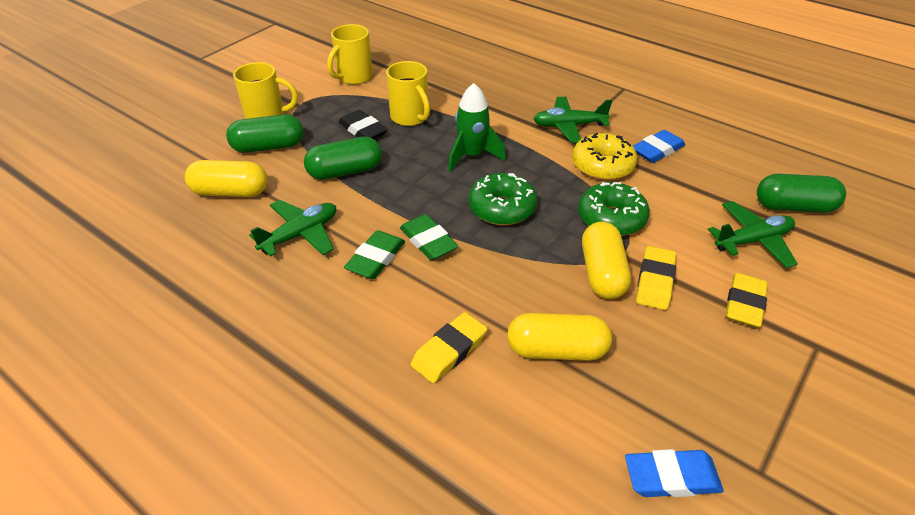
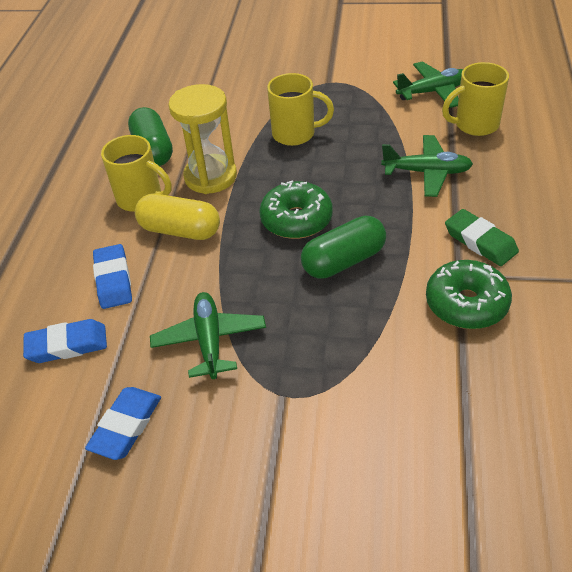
black eraser: 1 -> 0
blue eraser: 2 -> 3
green capsule: 3 -> 2
green eraser: 2 -> 1
green rocket: 1 -> 0
yellow capsule: 3 -> 1
yellow donut: 1 -> 0
yellow eraser: 3 -> 0
yellow hourglass: 0 -> 1

